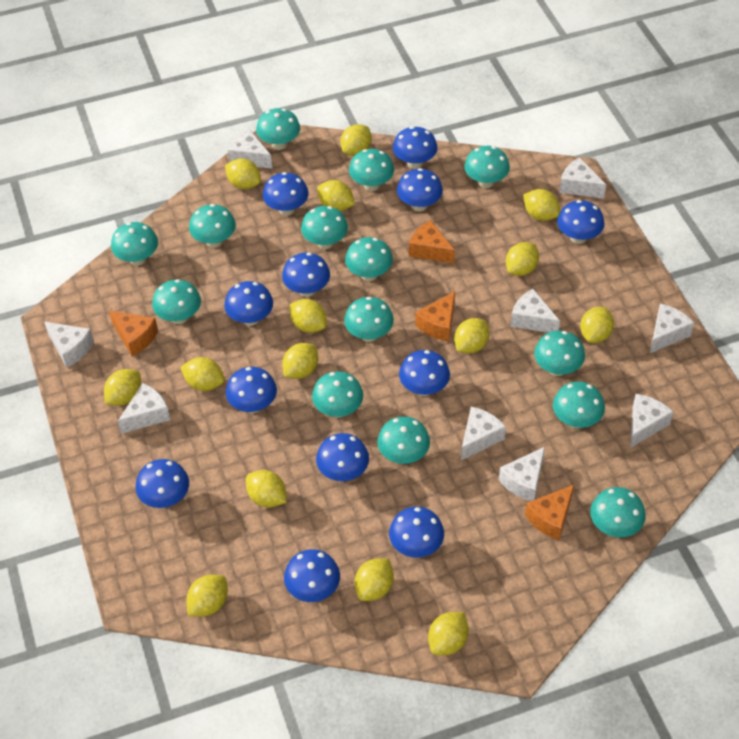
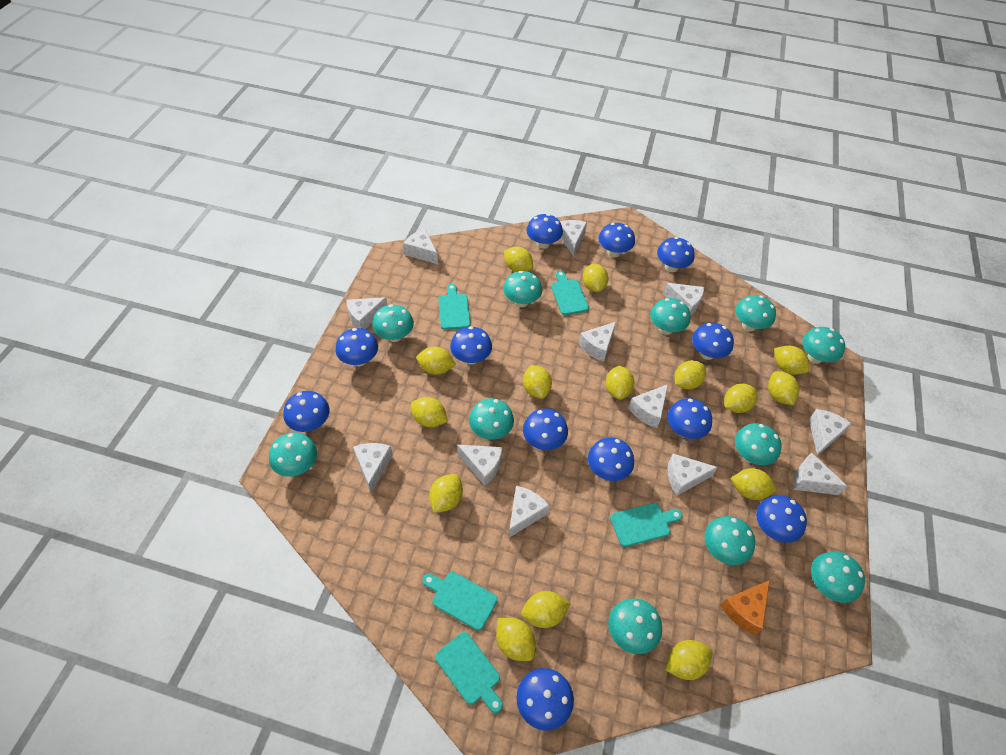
orange cheese: 4 -> 1
turquoise cutting board: 0 -> 5
turquoise mushroom: 14 -> 11
white cheese: 9 -> 12

